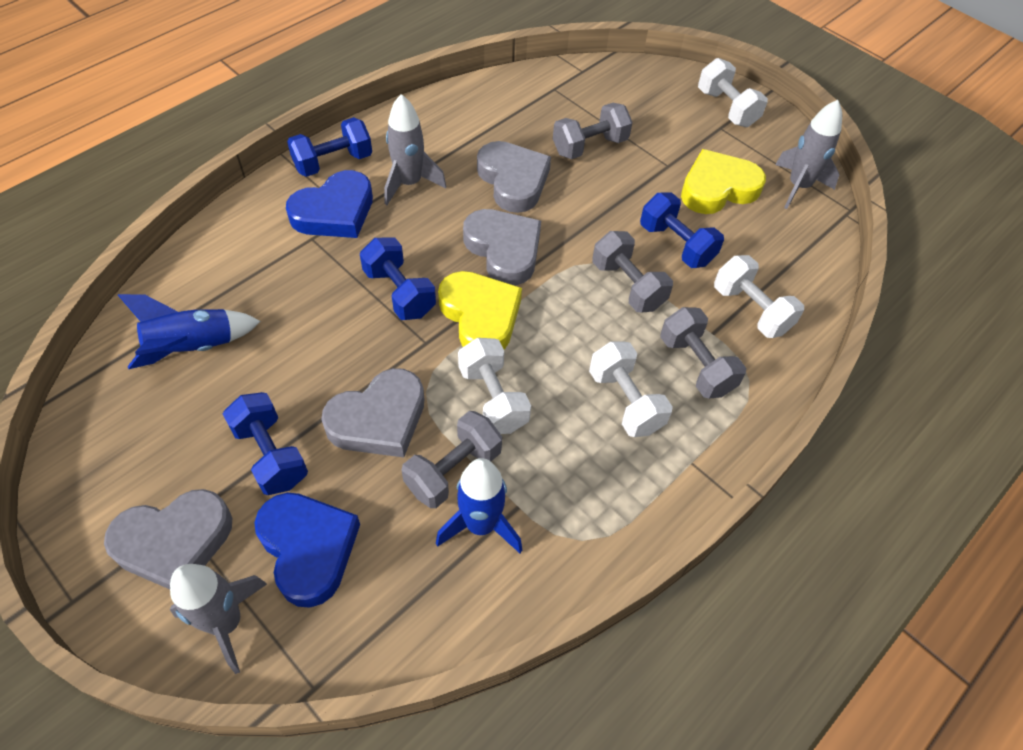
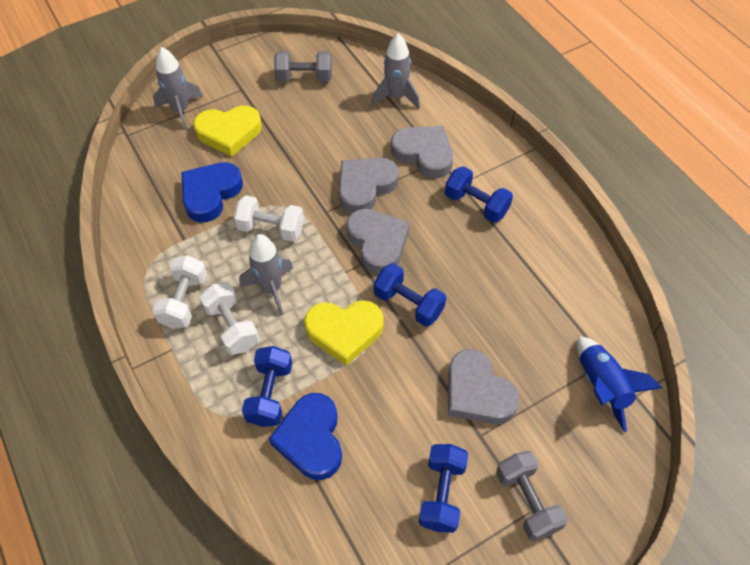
blue rocket: 2 -> 1
grey dumbbell: 4 -> 2
white dumbbell: 4 -> 3

